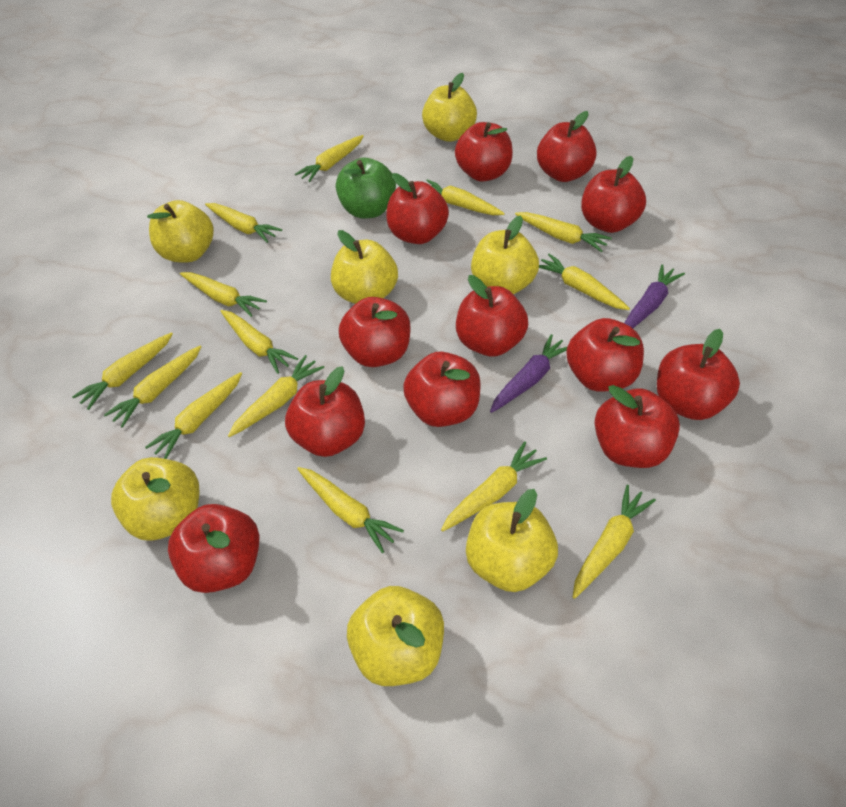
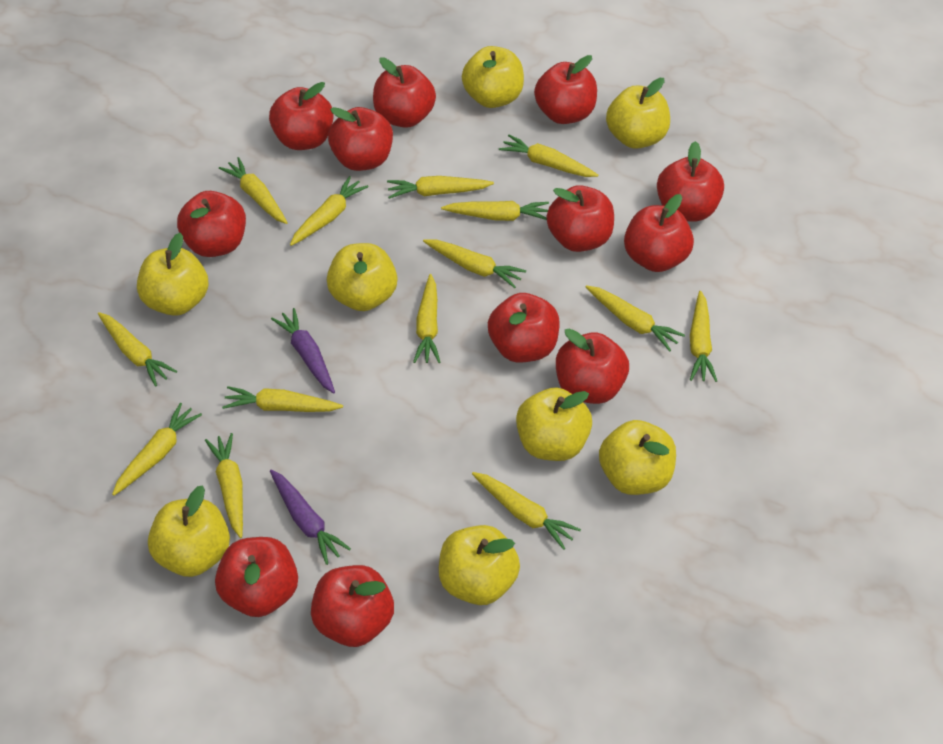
green apple: 1 -> 0
yellow apple: 7 -> 8

